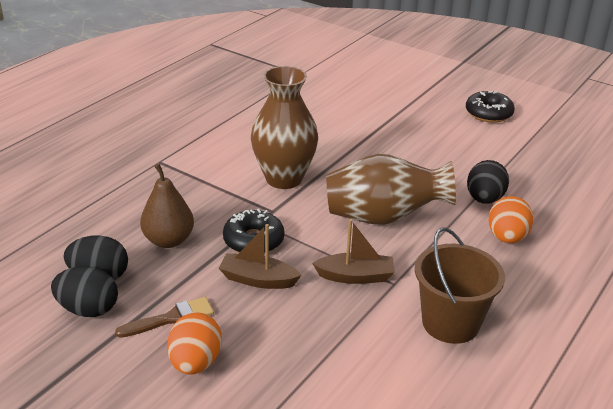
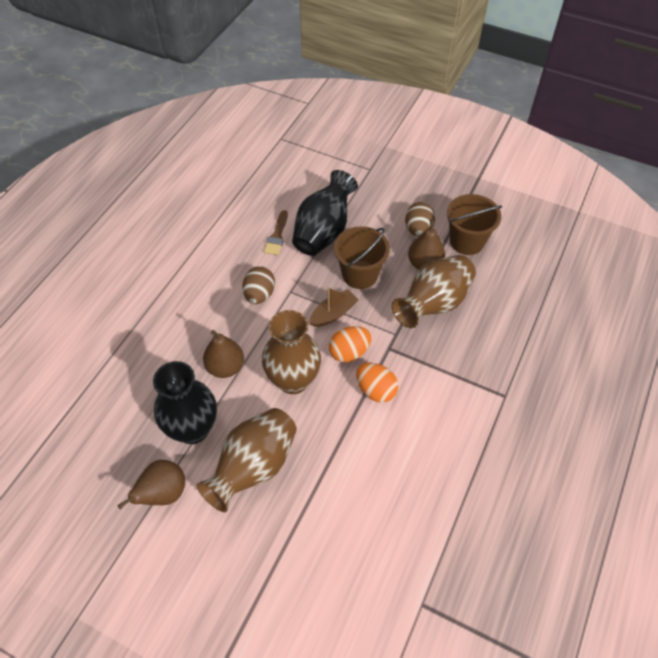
black donut: 2 -> 0
black egg: 3 -> 0
black vase: 0 -> 2
brown boat: 2 -> 1
brown bucket: 1 -> 2
brown egg: 0 -> 2
brown pear: 1 -> 3
brown vase: 2 -> 3

